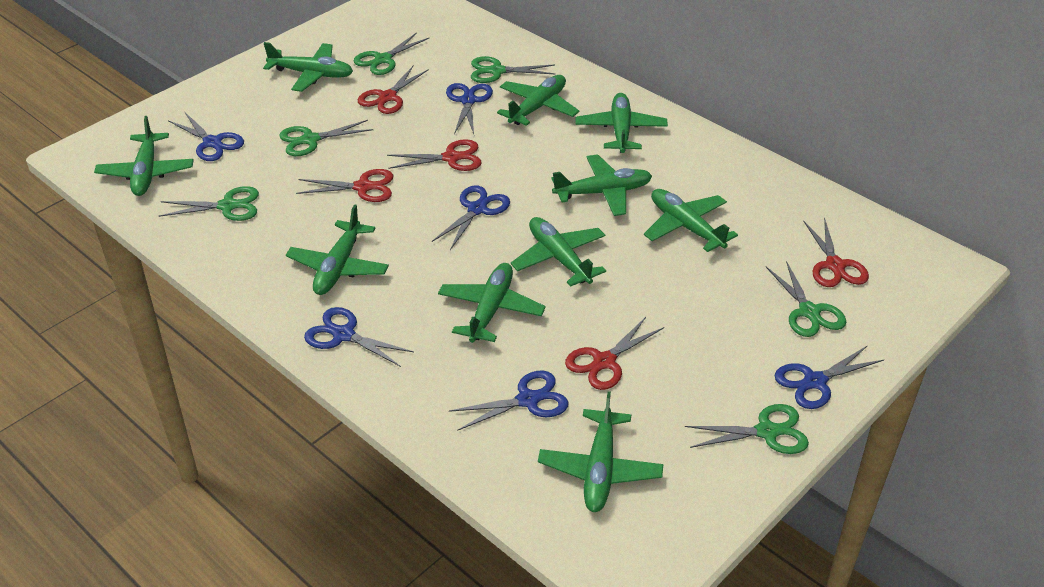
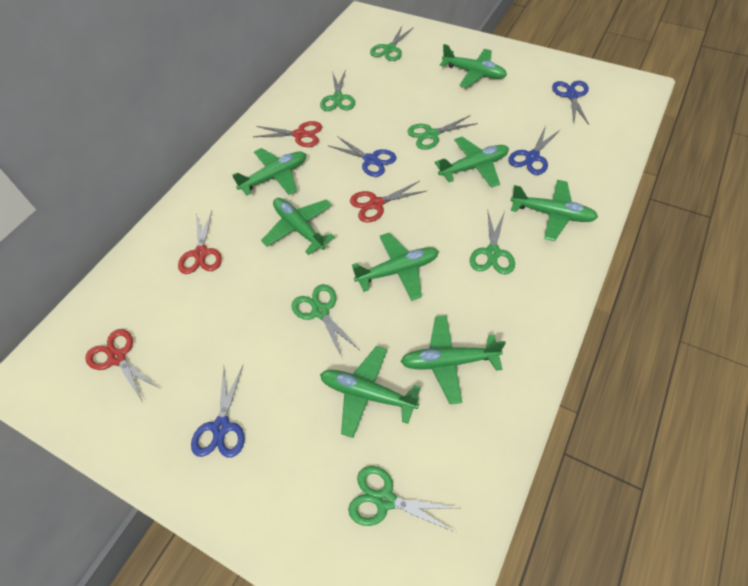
blue scissors: 6 -> 4
green plane: 10 -> 8
red scissors: 5 -> 4

